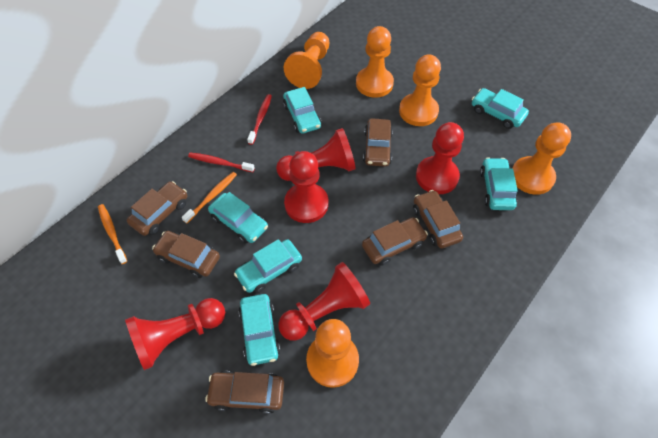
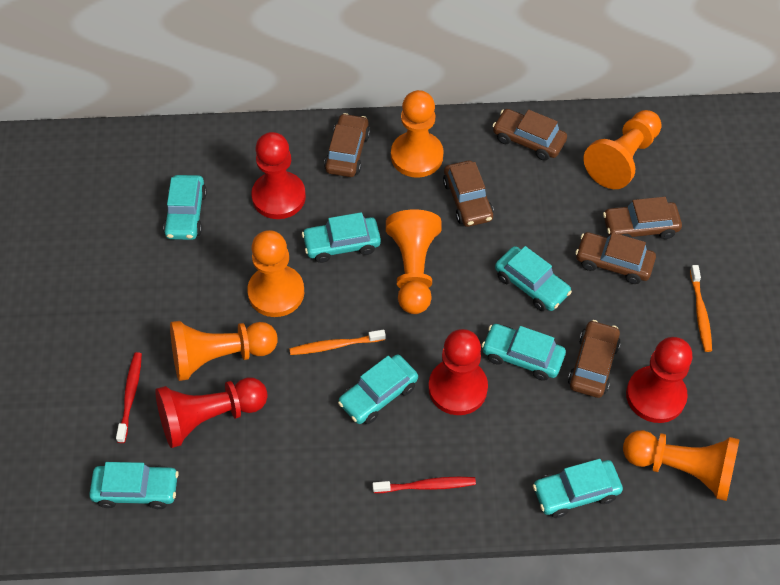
orange pawn: 5 -> 6
red pawn: 5 -> 4
turquoise car: 6 -> 7

